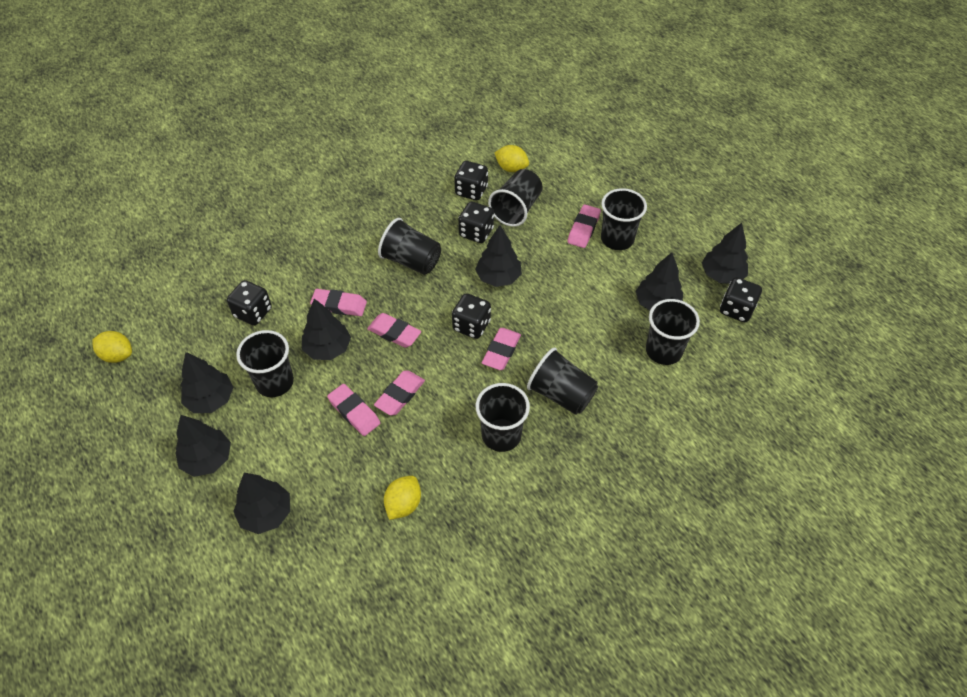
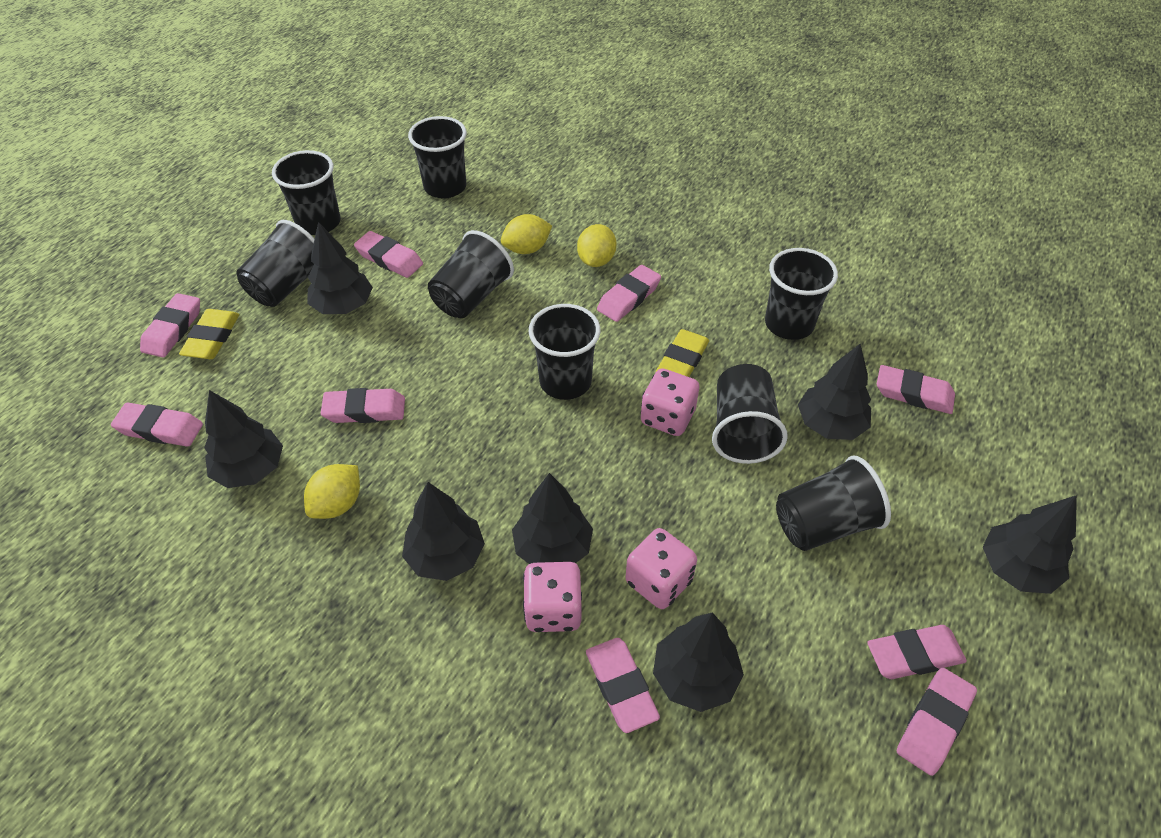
black cup: 7 -> 8
black dice: 5 -> 0
pink dice: 0 -> 3
pink eraser: 6 -> 9
yellow eraser: 0 -> 2

